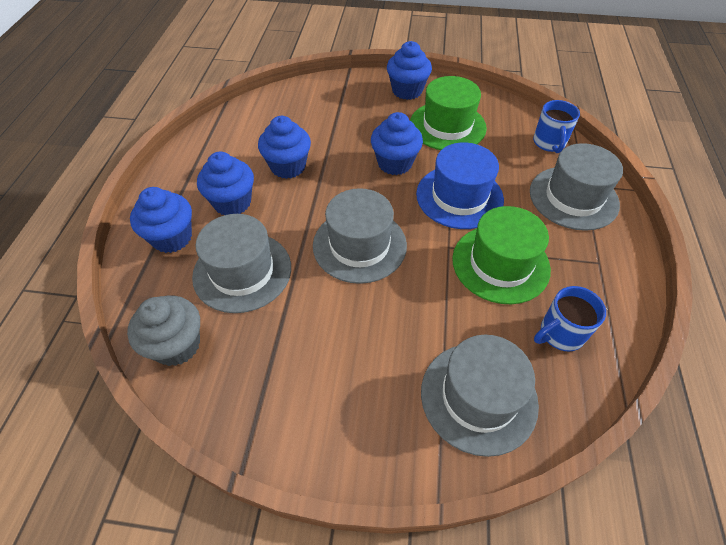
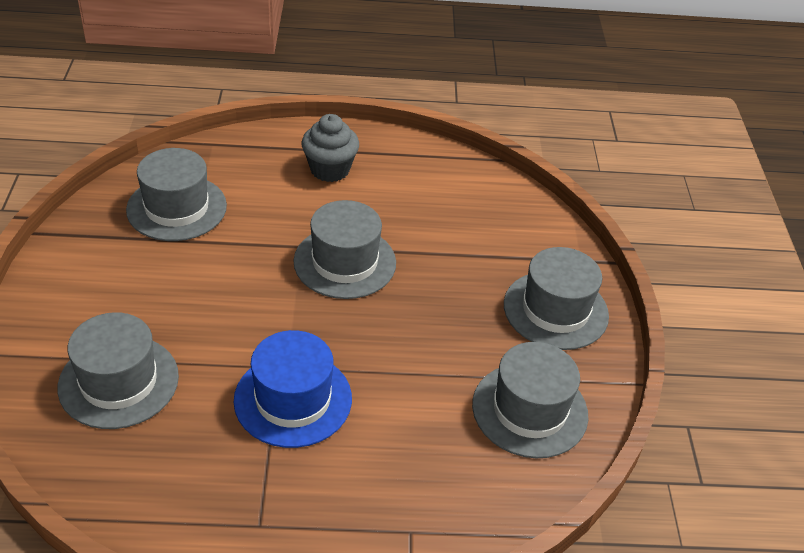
blue cupcake: 5 -> 0
blue mug: 2 -> 0
green hat: 2 -> 0
grey hat: 4 -> 5

